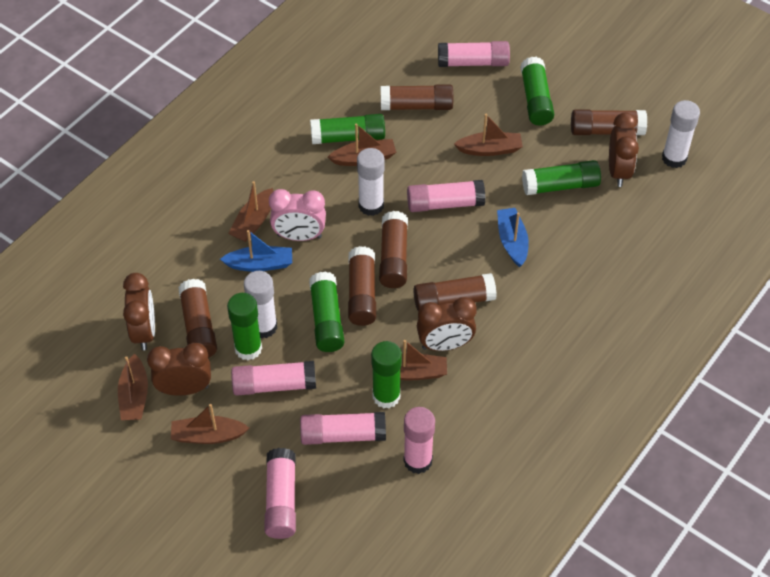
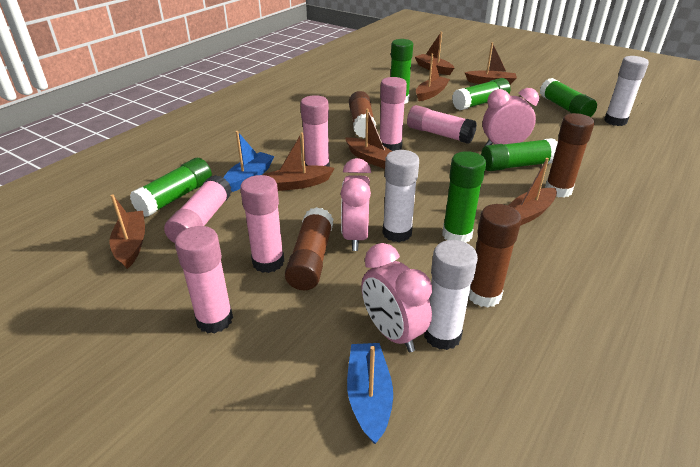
brown boat: 6 -> 7
brown clock: 4 -> 0
brown glue stick: 6 -> 4
pink clock: 1 -> 3

